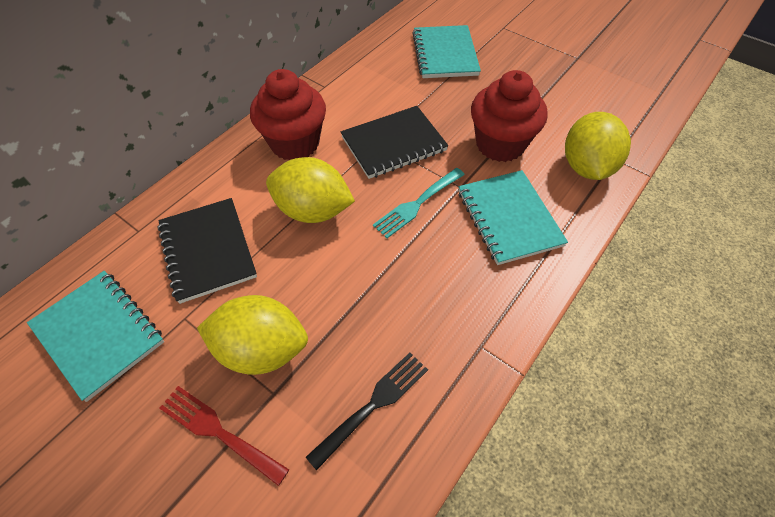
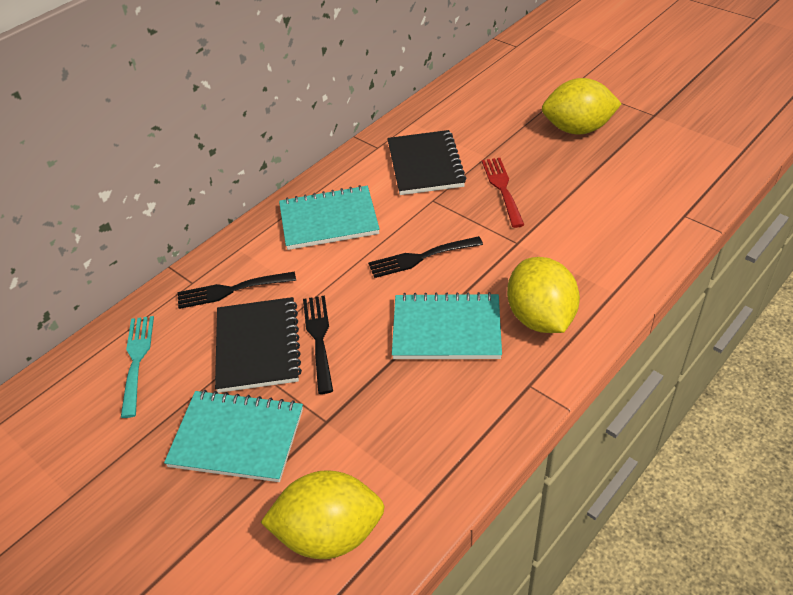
black fork: 1 -> 3
red cupcake: 2 -> 0

